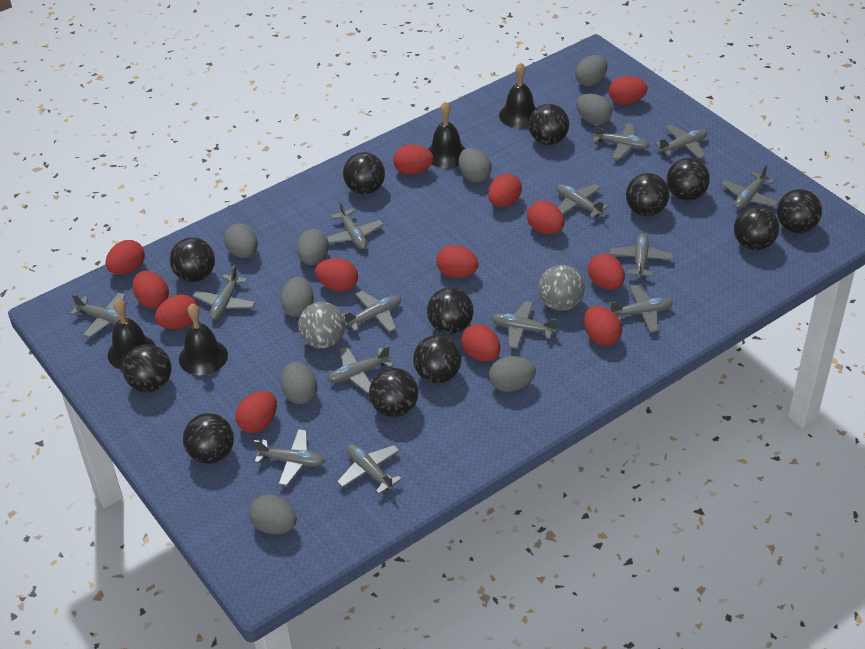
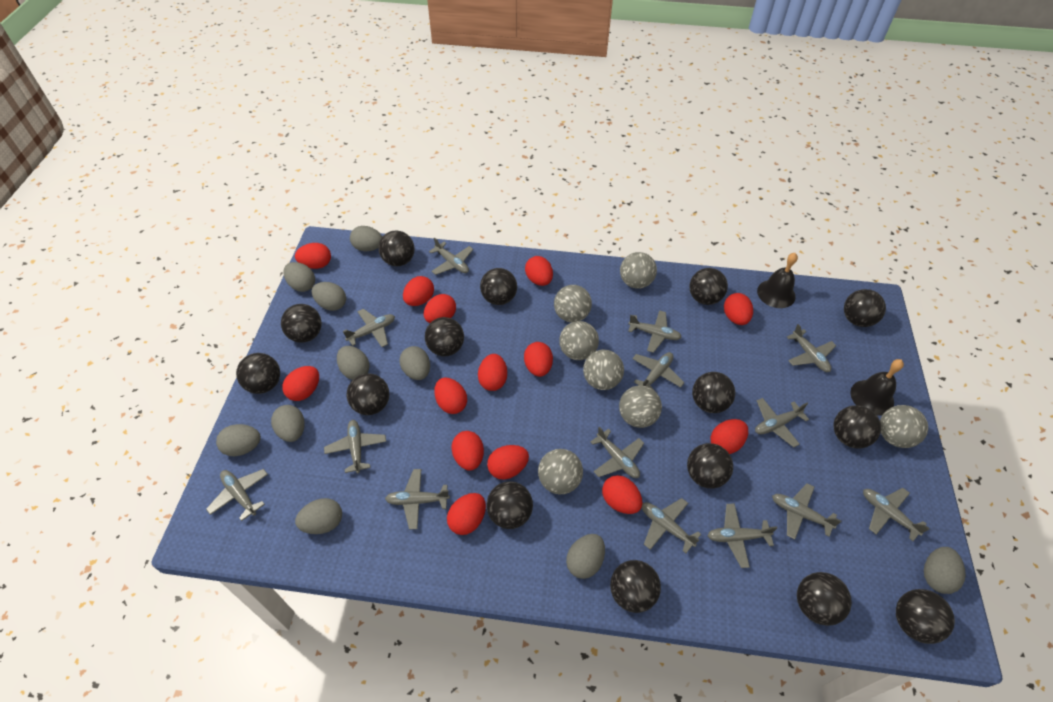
black ball: 12 -> 15
black bell: 4 -> 2
grey ball: 2 -> 7
grey egg: 9 -> 10
red egg: 13 -> 14

